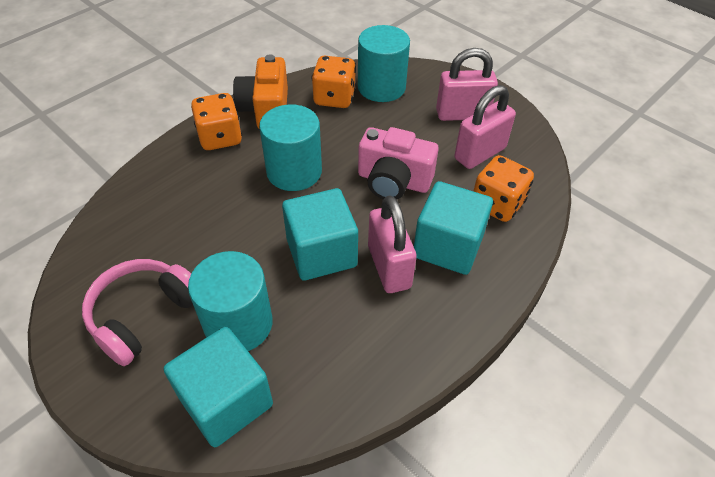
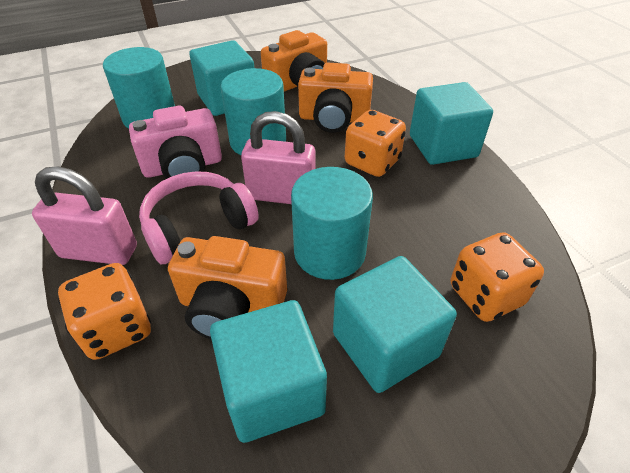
orange camera: 1 -> 3
pink padlock: 3 -> 2
turquoise cube: 3 -> 4

